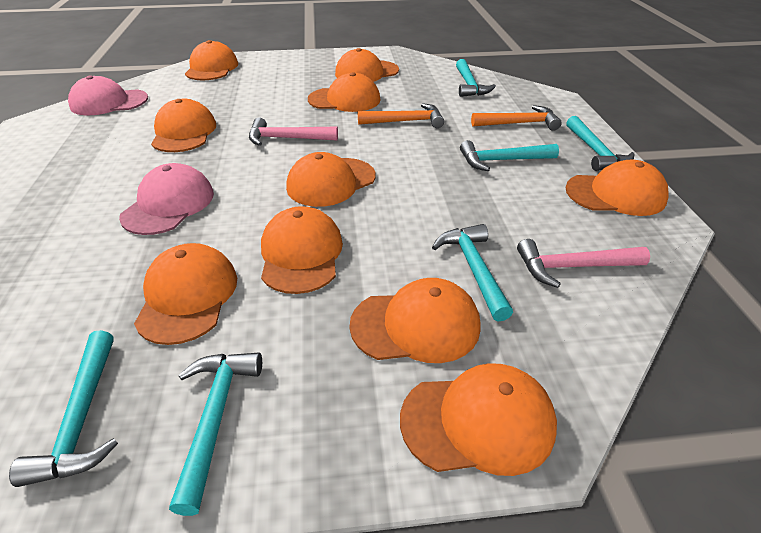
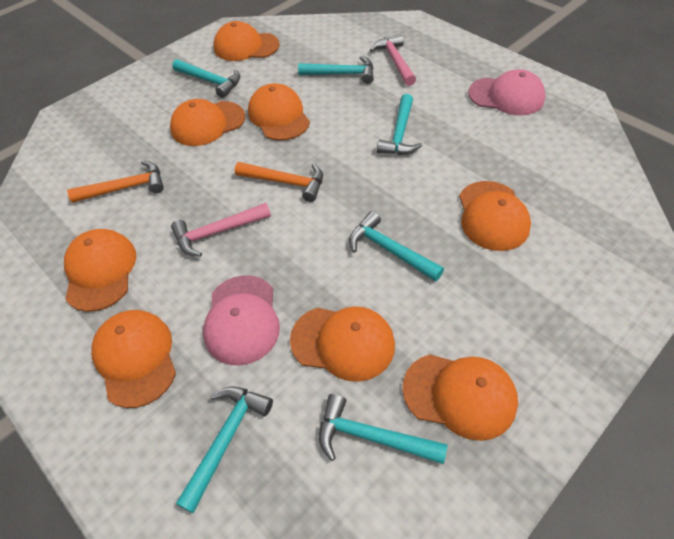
orange cap: 10 -> 8

